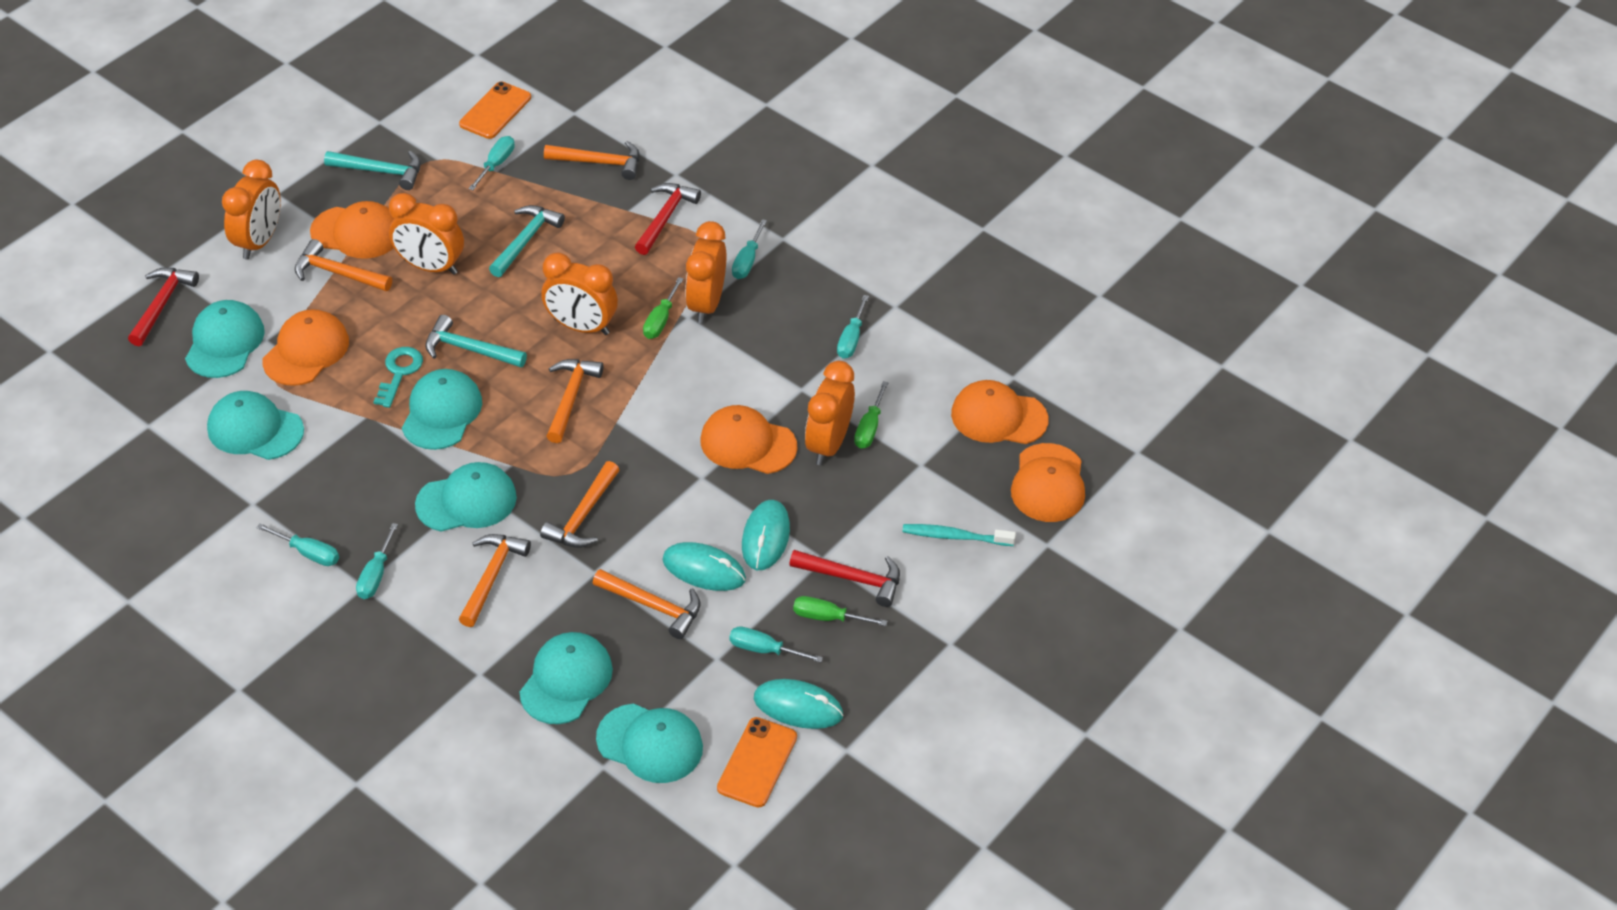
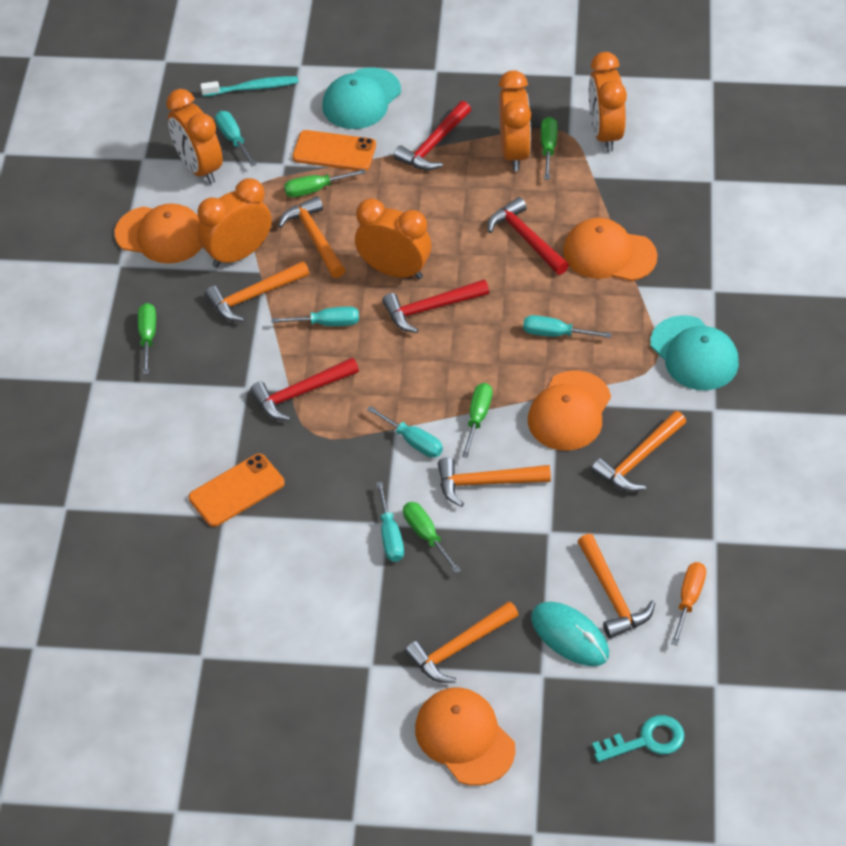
green screwdriver: 3 -> 5
orange cap: 5 -> 4
orange screwdriver: 0 -> 1
red hammer: 3 -> 4
turquoise cap: 6 -> 2
turquoise hammer: 3 -> 0
turquoise mouse: 3 -> 1
turquoise screwdriver: 6 -> 5

